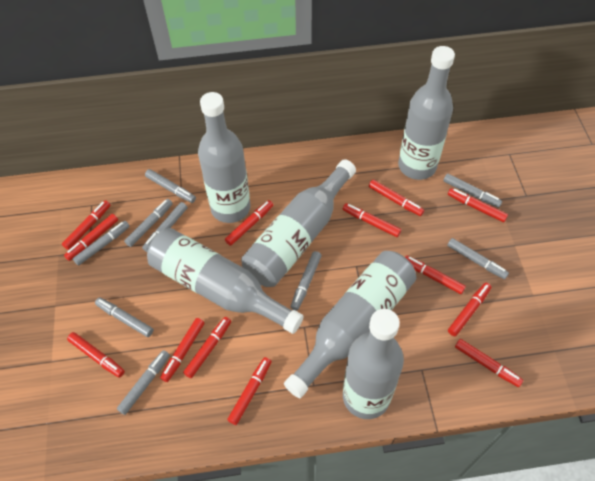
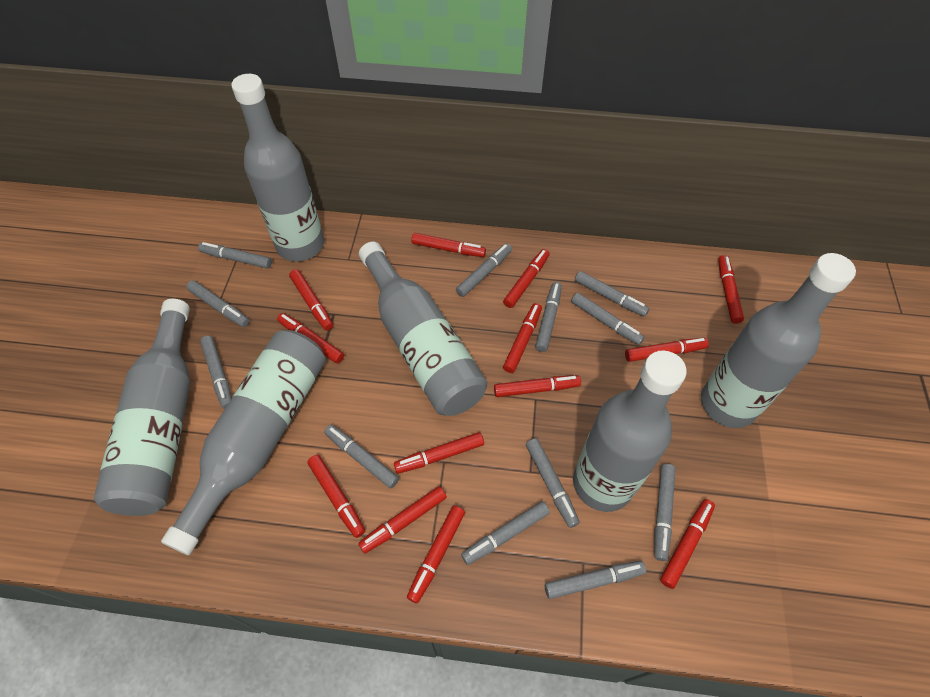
grey marker: 9 -> 12

